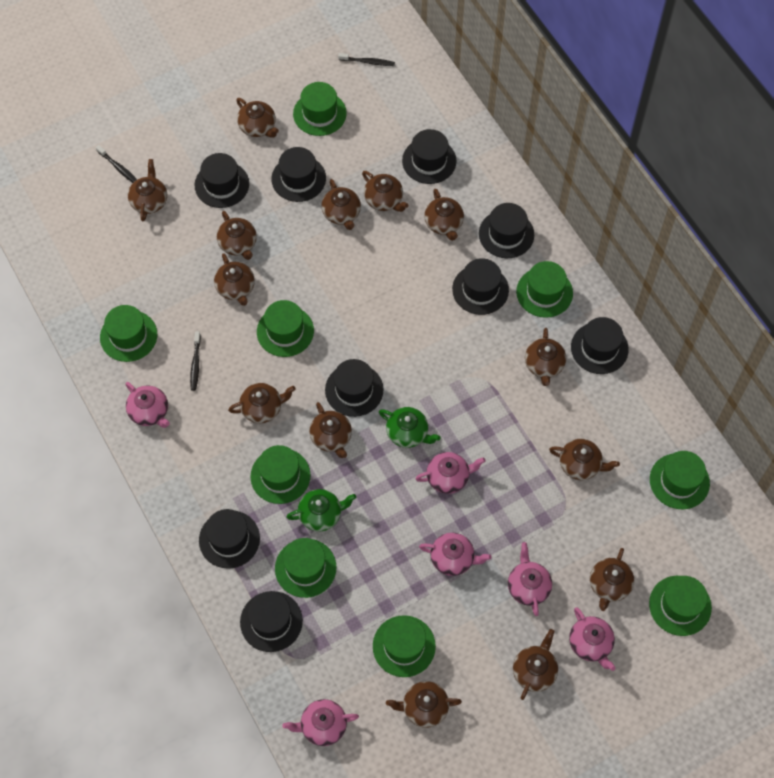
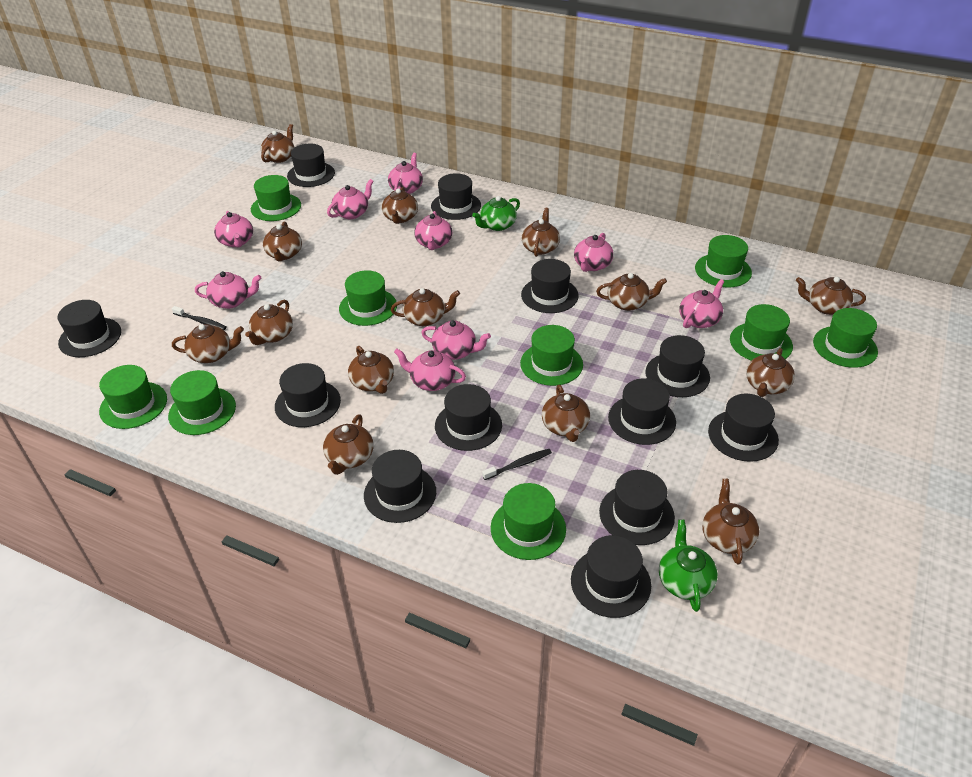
black hat: 9 -> 12
black toothbrush: 3 -> 2
pink teapot: 6 -> 9

